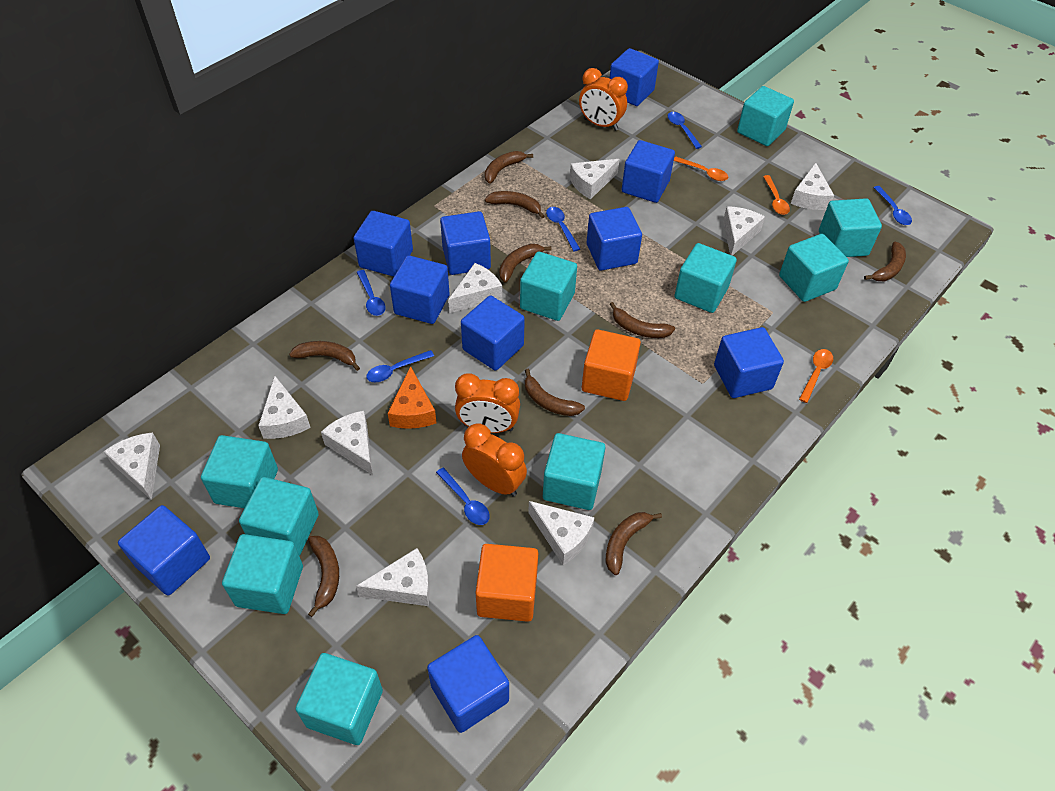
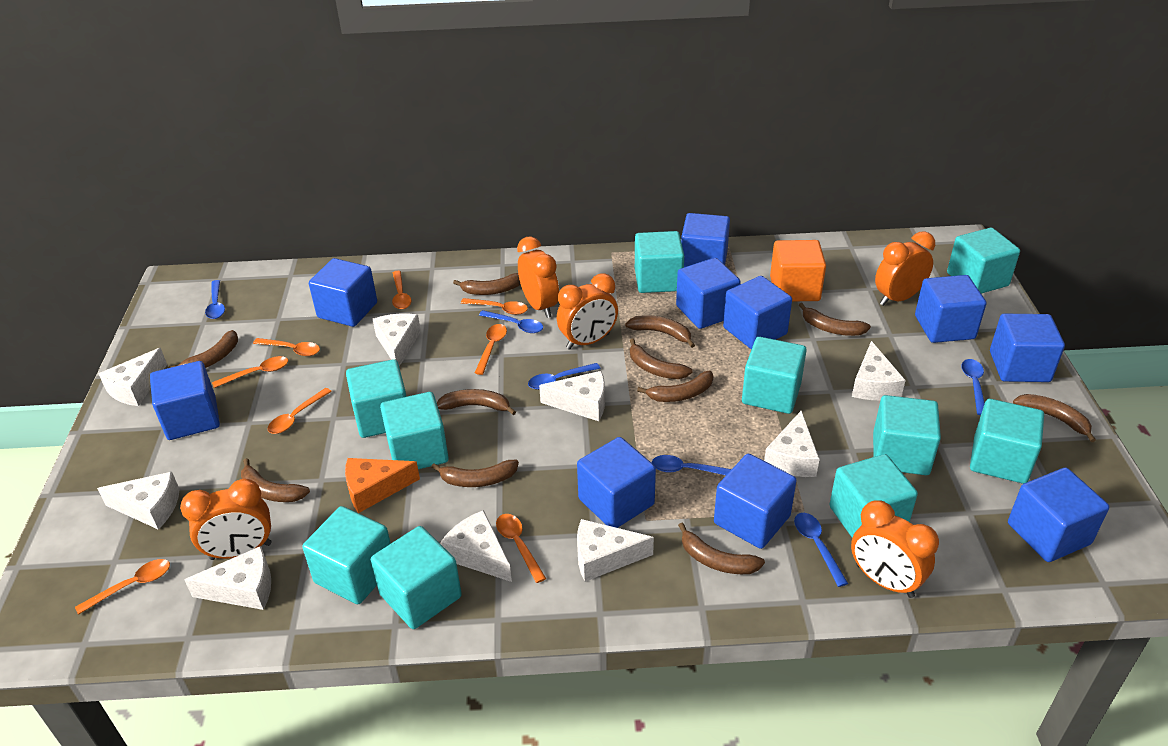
brown banana: 9 -> 11
orange clock: 3 -> 5
orange cube: 2 -> 1
orange spoon: 3 -> 8

